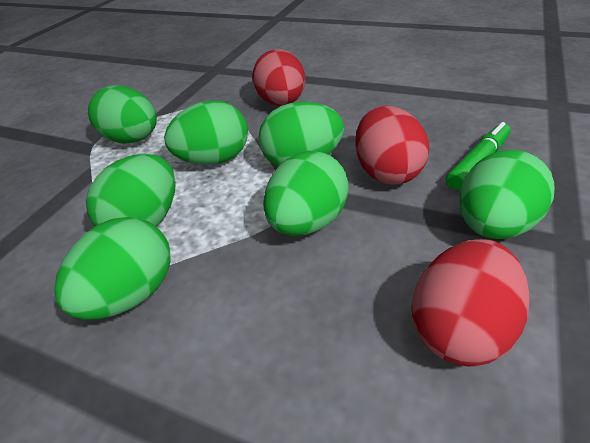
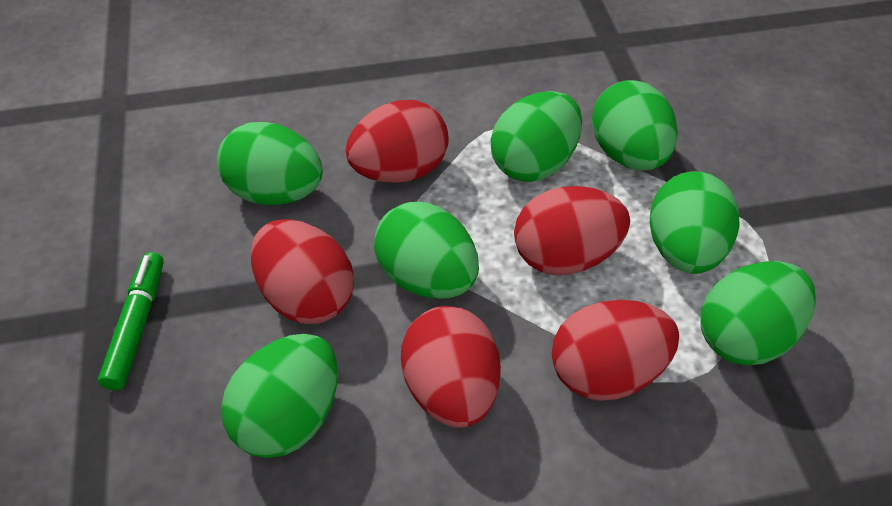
red egg: 3 -> 5

